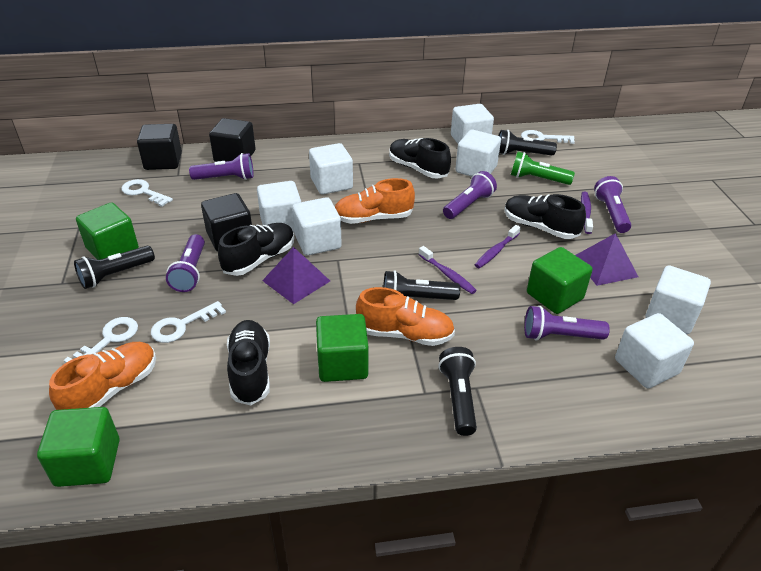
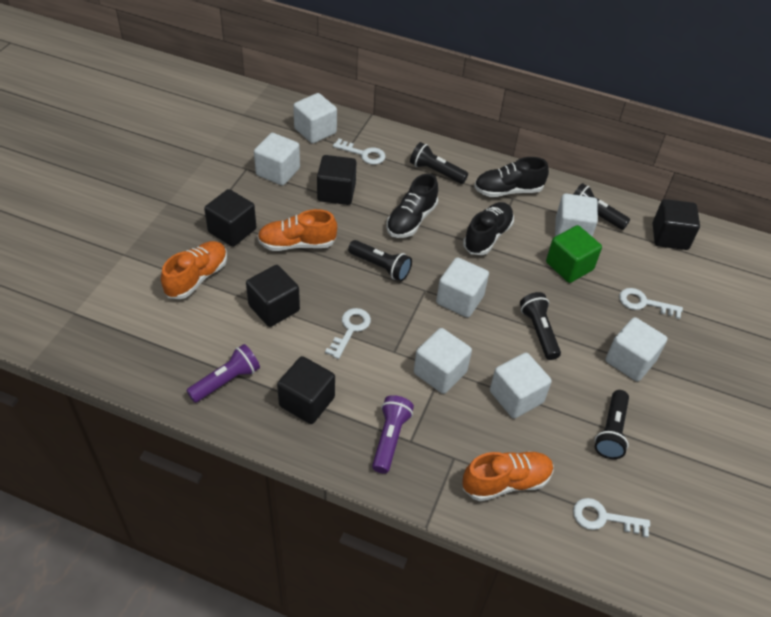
black cube: 3 -> 5
black flashlight: 4 -> 5
black shoe: 4 -> 3
green cube: 4 -> 1
green flashlight: 1 -> 0
purple flashlight: 5 -> 2
purple pyramid: 2 -> 0
purple toothbrush: 3 -> 0

